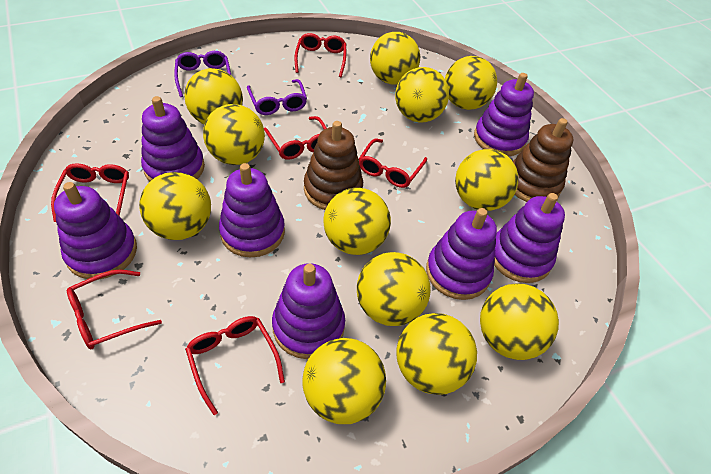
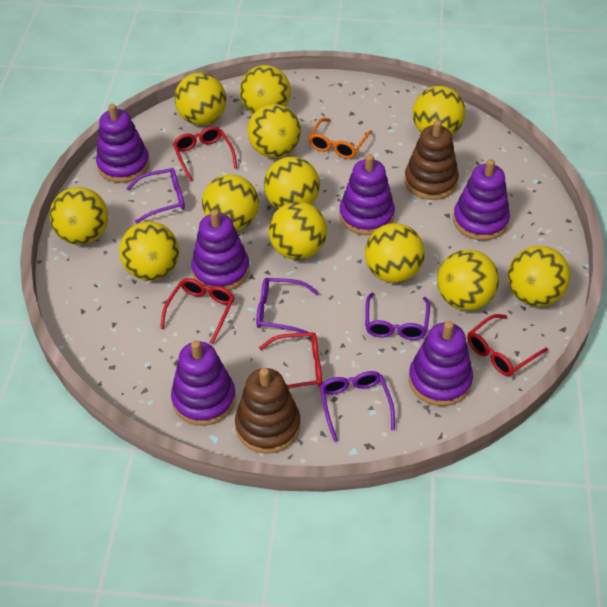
orange glasses: 0 -> 1
purple glasses: 2 -> 4
purple stacking toy: 7 -> 6
red glasses: 6 -> 4

